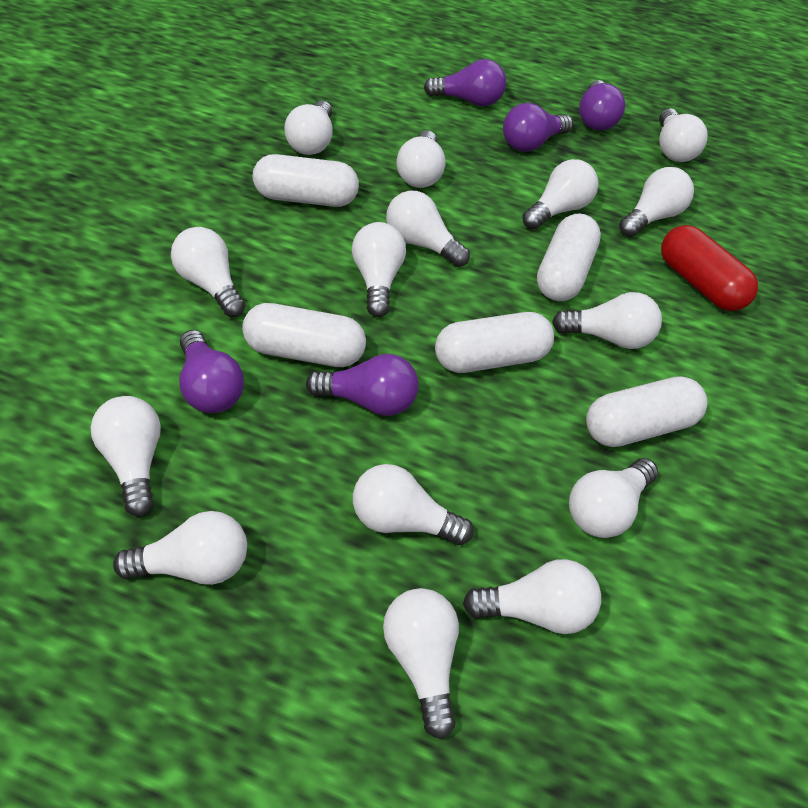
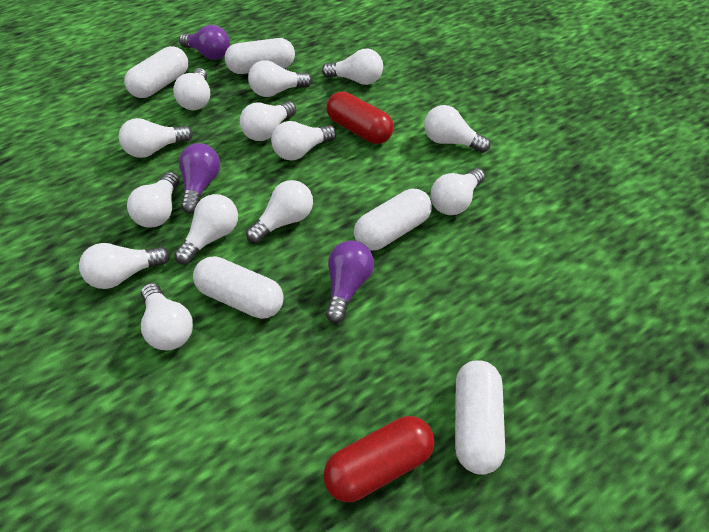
purple light bulb: 5 -> 3
red capsule: 1 -> 2
white light bulb: 15 -> 13

